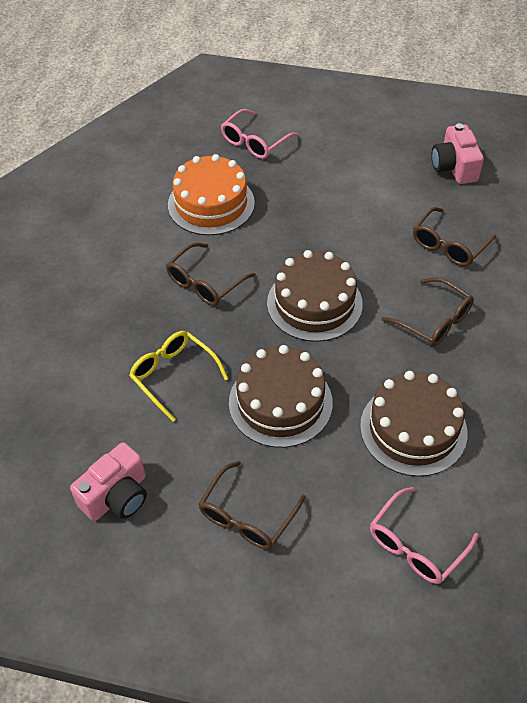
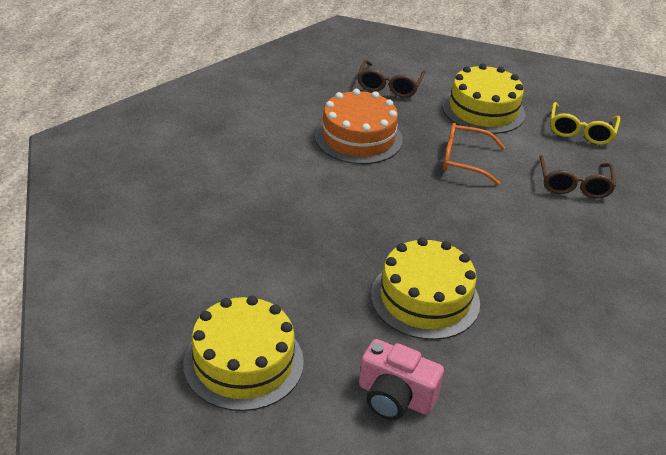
brown cake: 3 -> 0
brown glasses: 4 -> 2
orange glasses: 0 -> 1
pink camera: 2 -> 1
pink glasses: 2 -> 0
yellow cake: 0 -> 3

